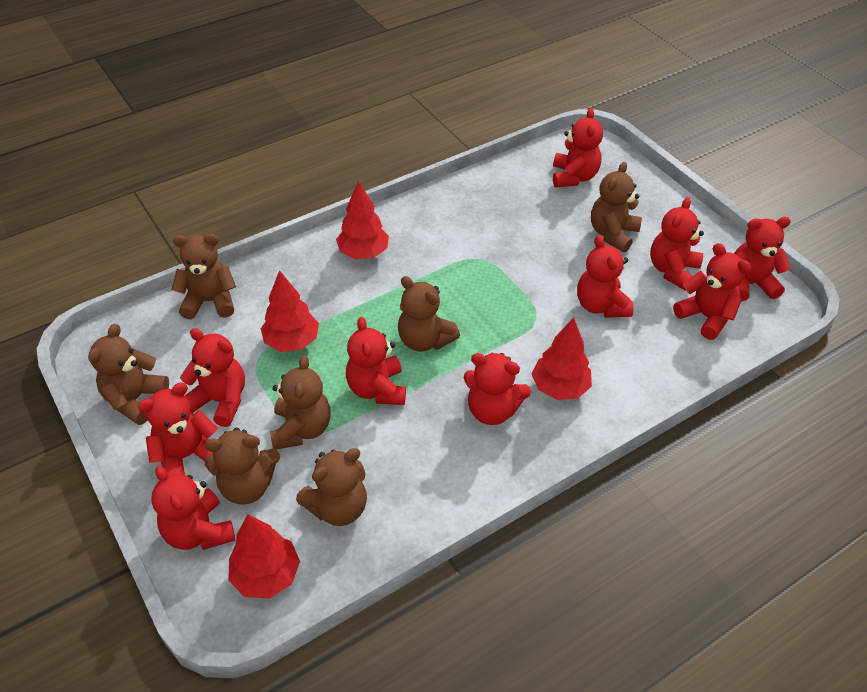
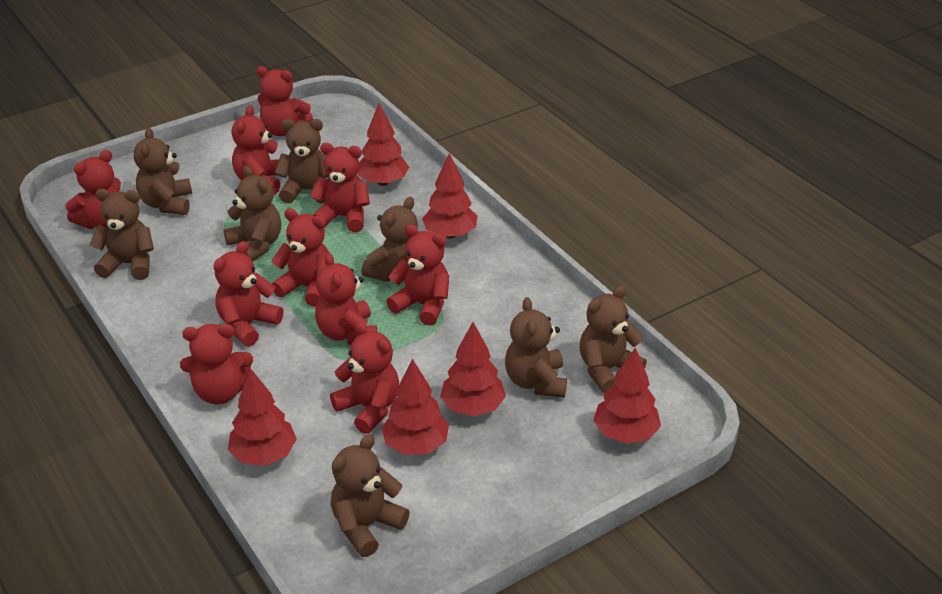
brown teddy bear: 7 -> 8
red tree: 4 -> 6

